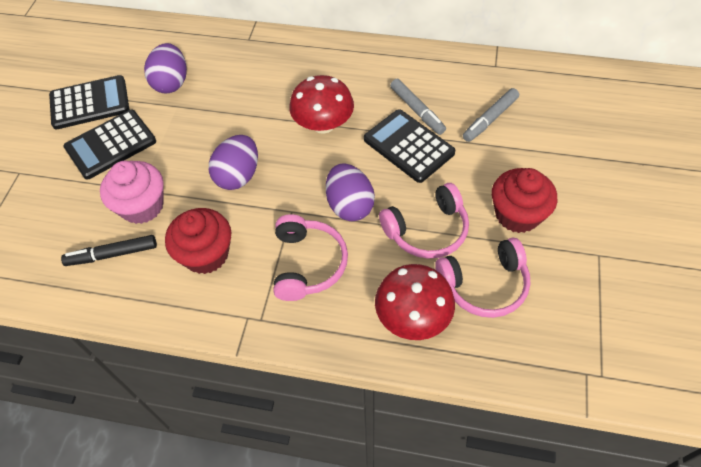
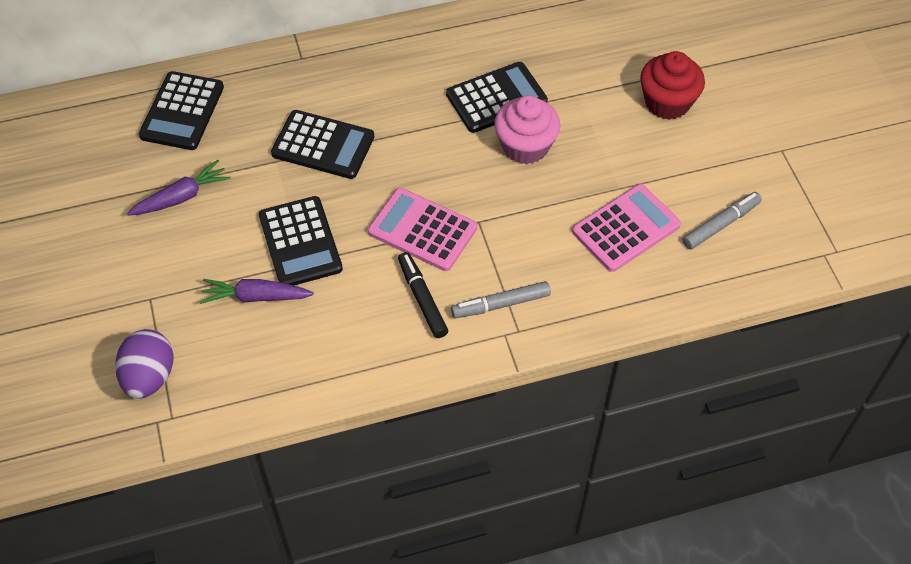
black calculator: 3 -> 4
pink calculator: 0 -> 2
pink headphones: 3 -> 0
purple carrot: 0 -> 2
purple egg: 3 -> 1
red cupcake: 2 -> 1
red mushroom: 2 -> 0

